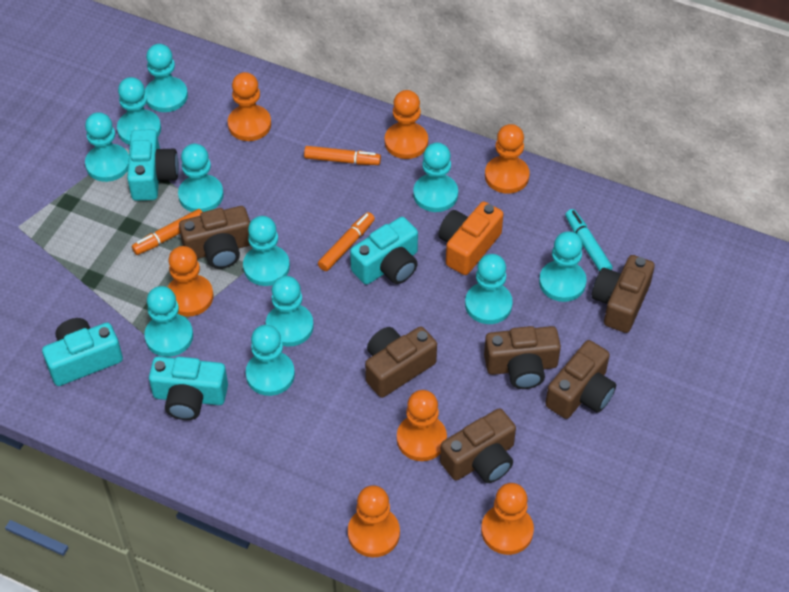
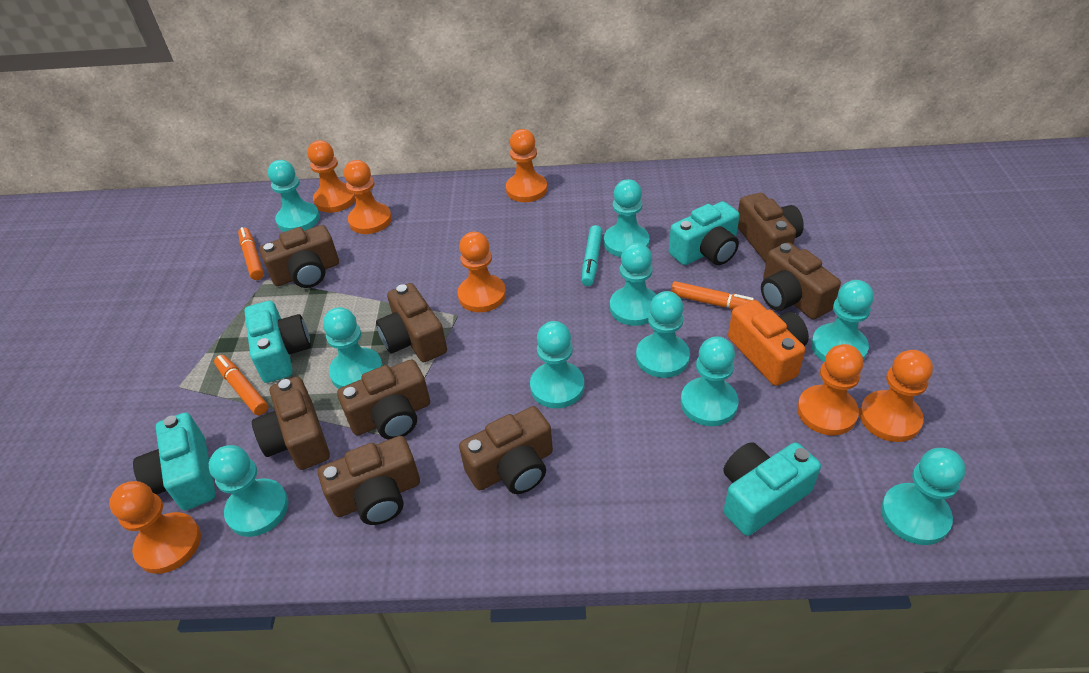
brown camera: 6 -> 8
turquoise pawn: 11 -> 10

